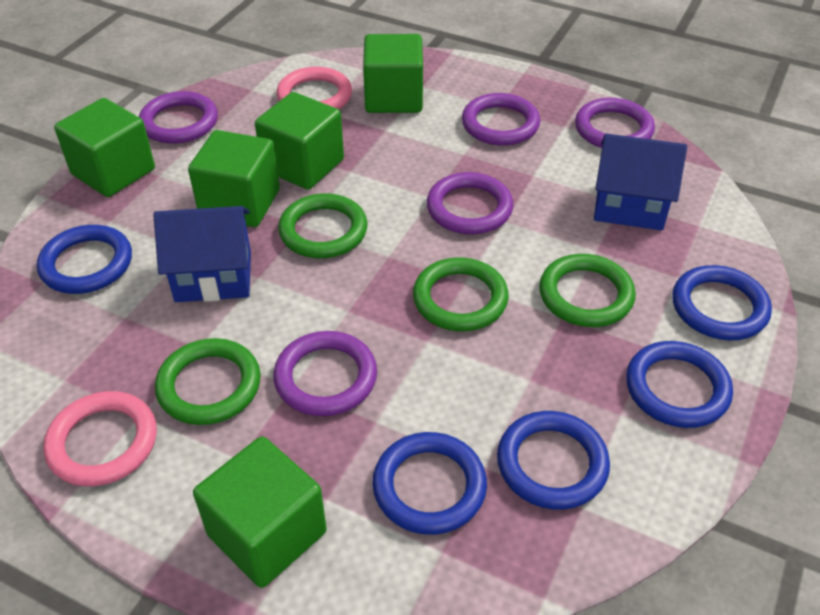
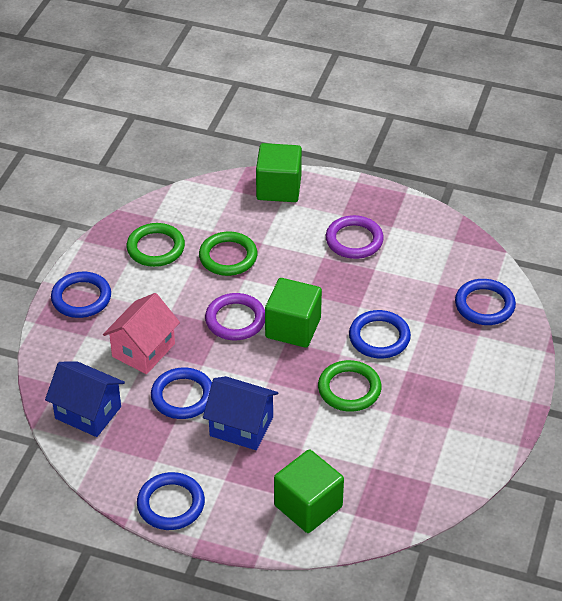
green cube: 5 -> 3
green ring: 4 -> 3
pink house: 0 -> 1
pink ring: 2 -> 0
purple ring: 5 -> 2

